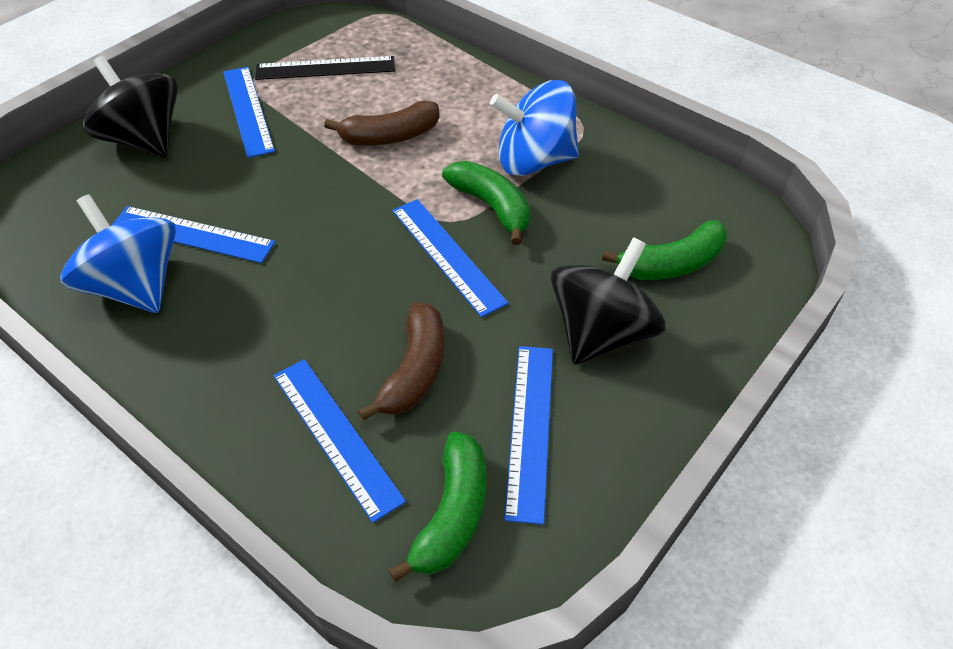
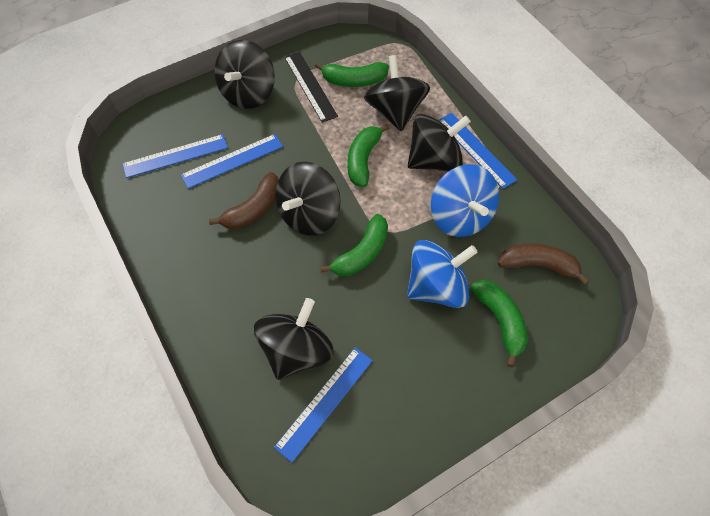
black spinning top: 2 -> 5
blue ruler: 5 -> 4
green banana: 3 -> 4

